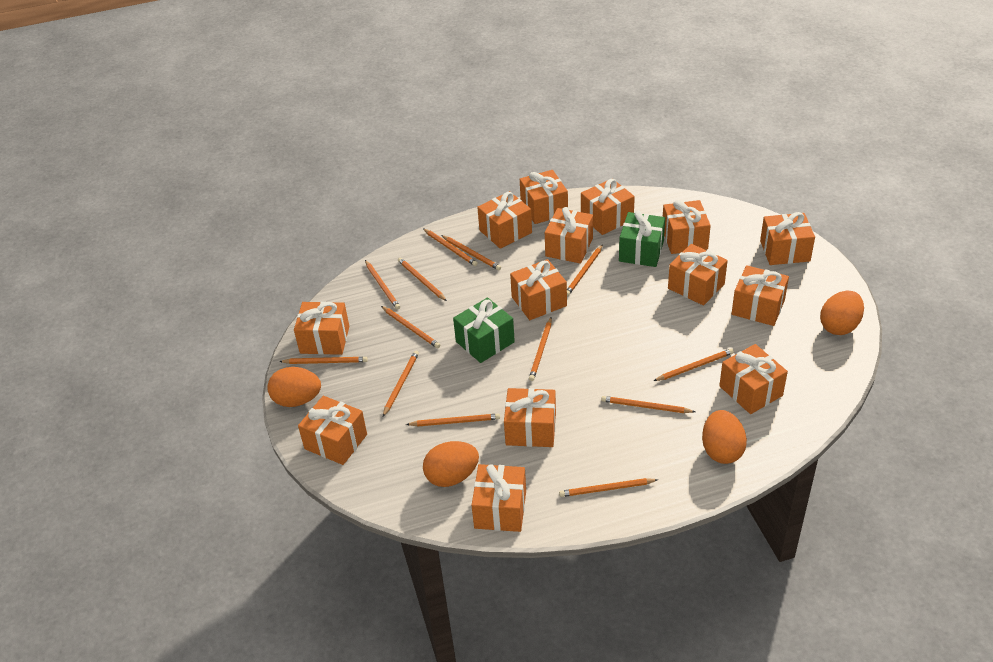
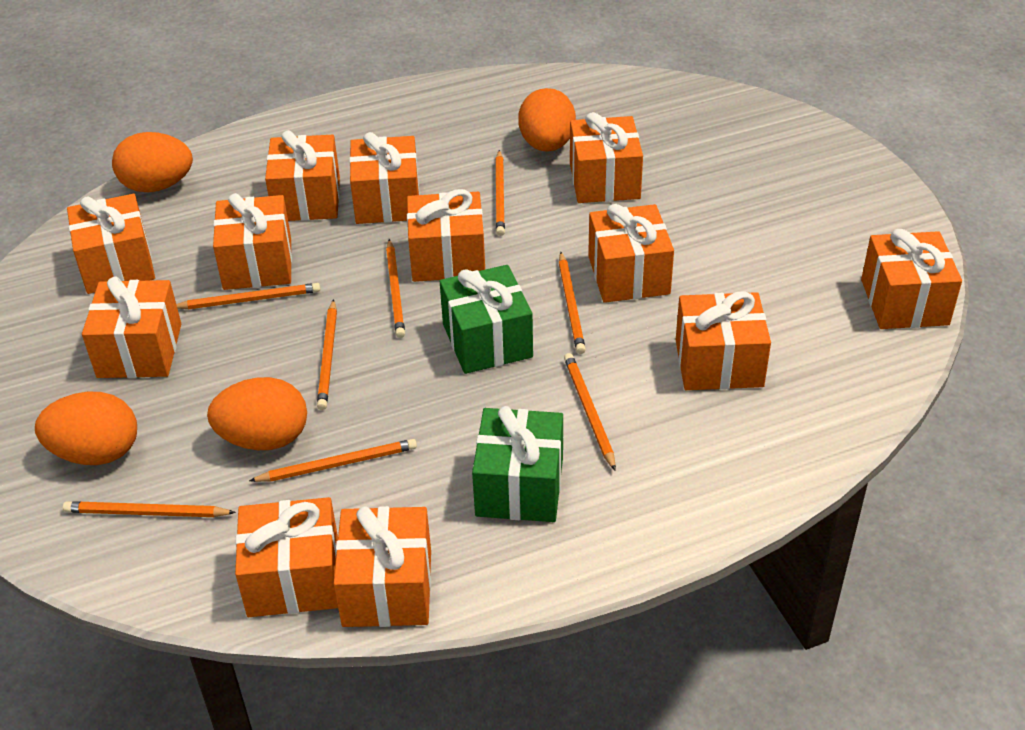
orange gift: 14 -> 12
orange pencil: 13 -> 8

